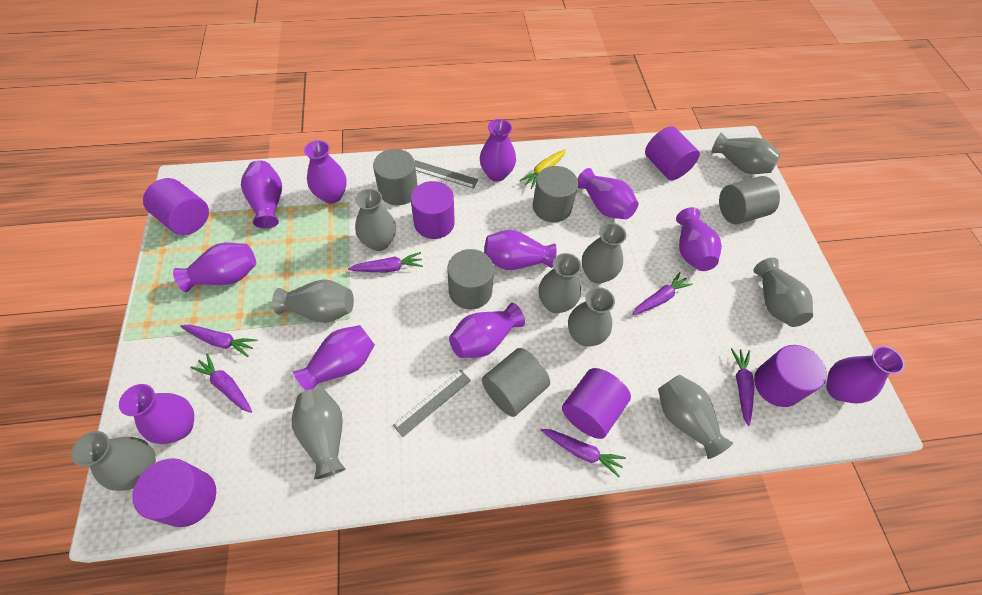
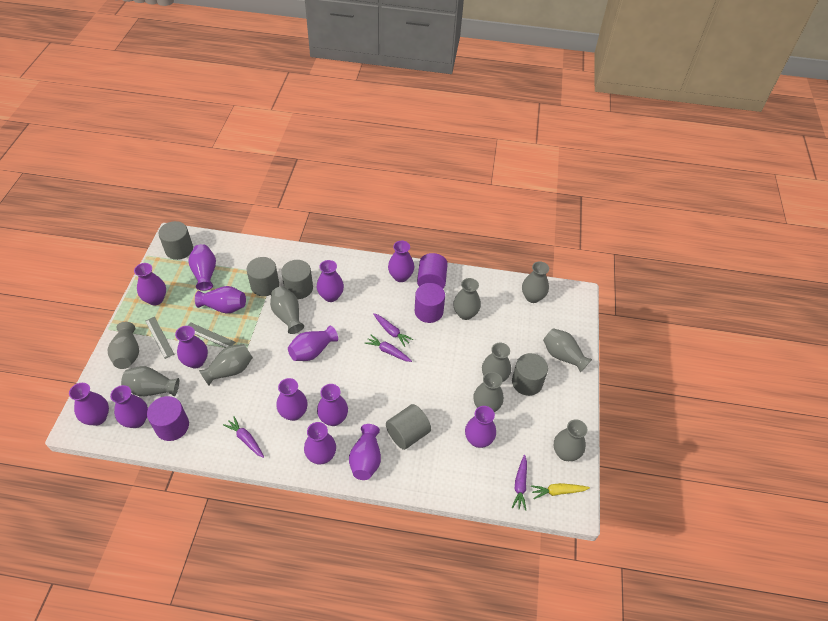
purple carrot: 6 -> 4
purple cylinder: 6 -> 3
purple vase: 11 -> 14

